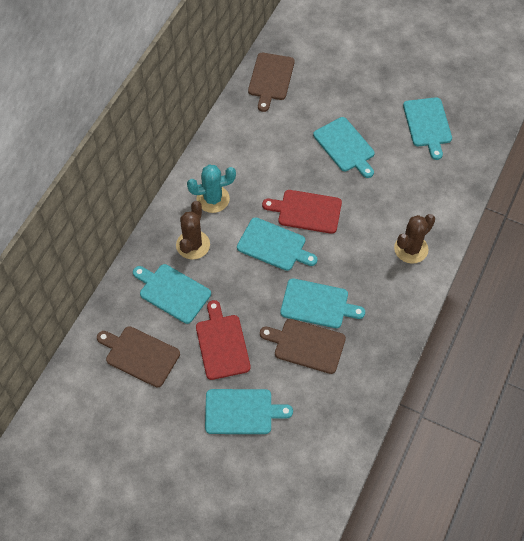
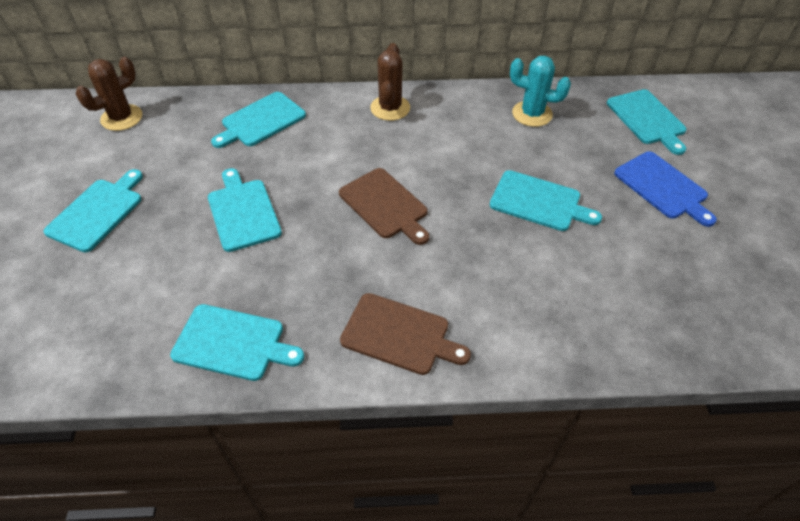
blue cutting board: 0 -> 1
brown cutting board: 3 -> 2
red cutting board: 2 -> 0

